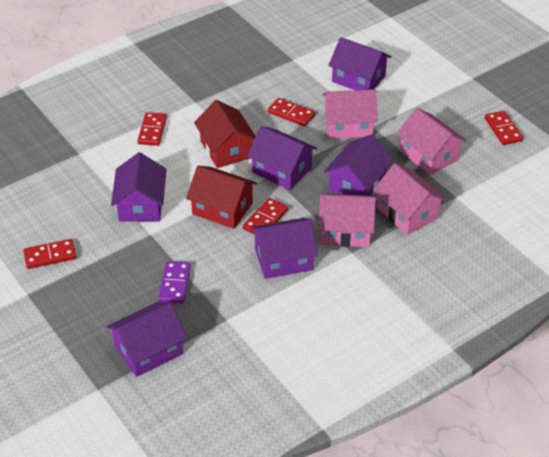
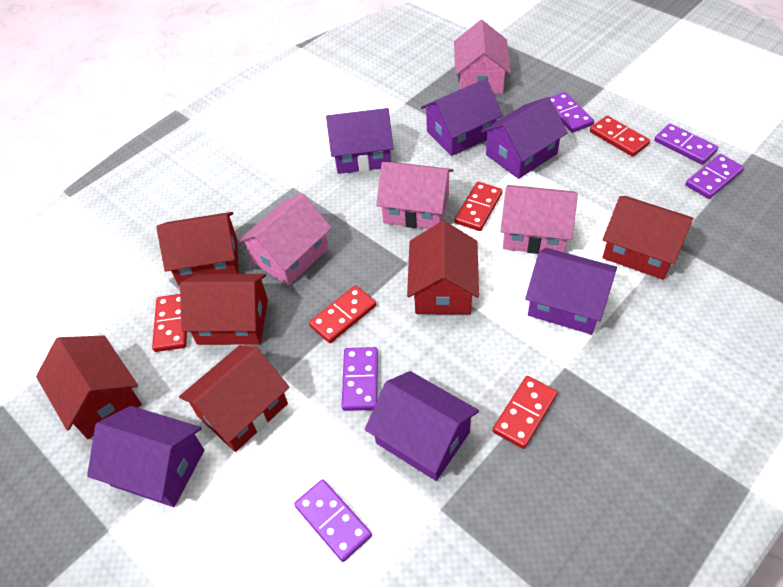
purple domino: 1 -> 5
red house: 2 -> 6

